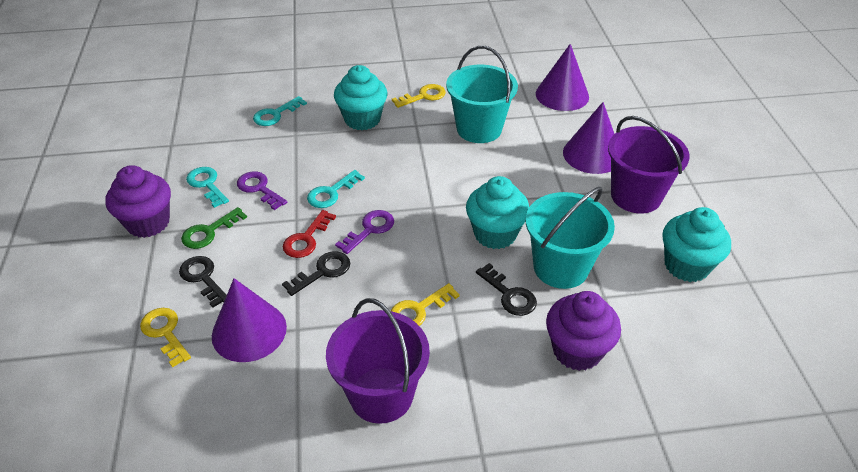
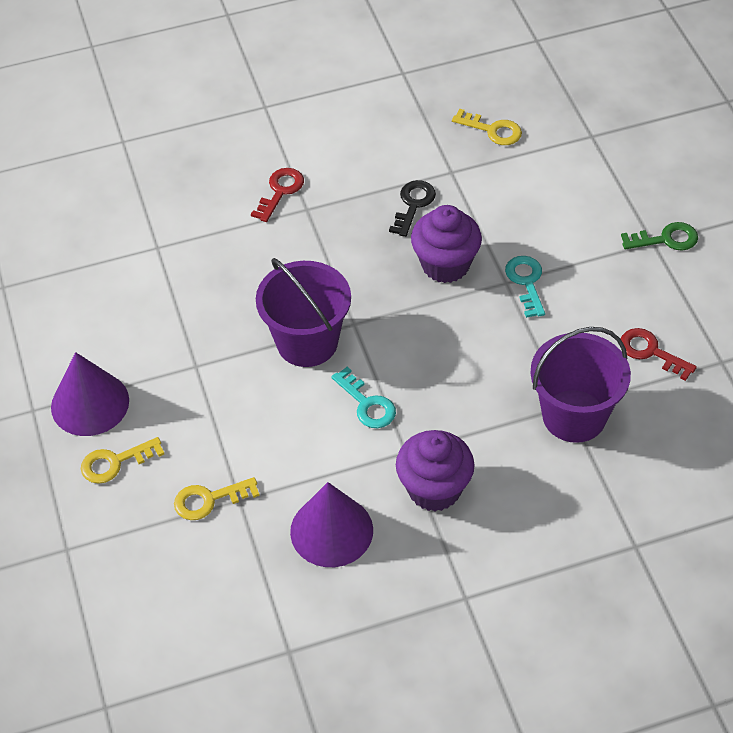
black key: 3 -> 1
purple cone: 3 -> 2
purple key: 2 -> 0
red key: 1 -> 2
turquoise bucket: 2 -> 0
turquoise cupcake: 3 -> 0
turquoise key: 3 -> 2

